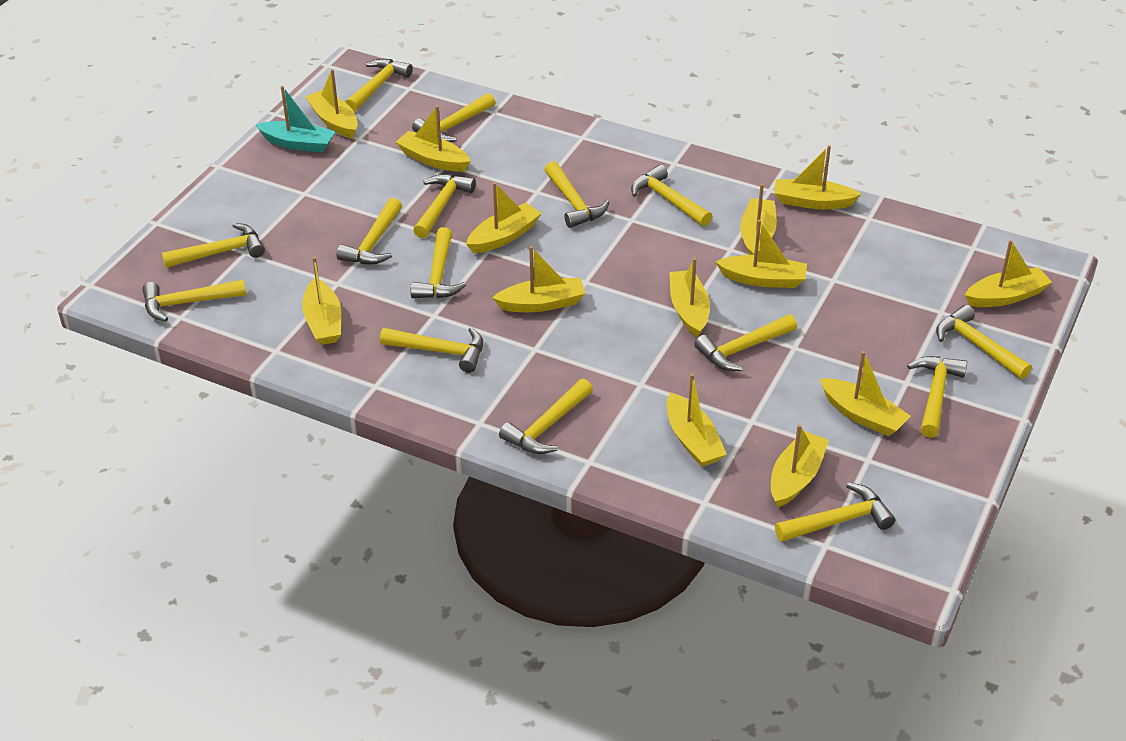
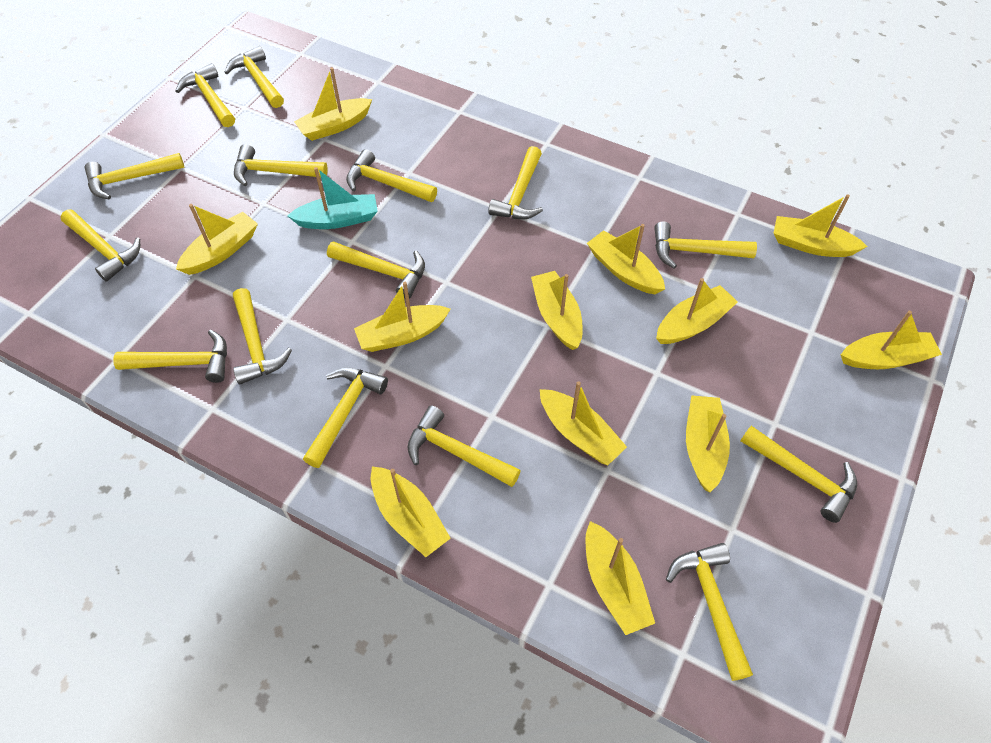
yellow boat: 13 -> 12

